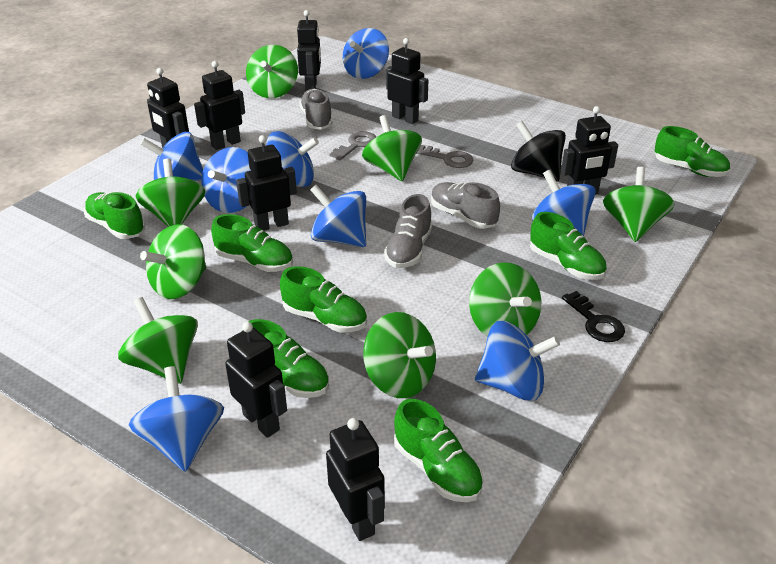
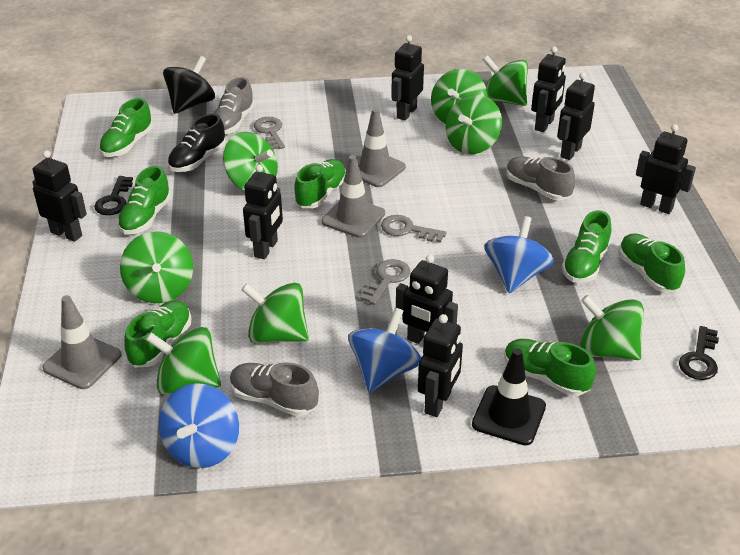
black key: 1 -> 2
black shoe: 0 -> 1
black traffic cone: 0 -> 1
blue spinning top: 8 -> 3
grey key: 2 -> 3
grey traffic cone: 0 -> 3

